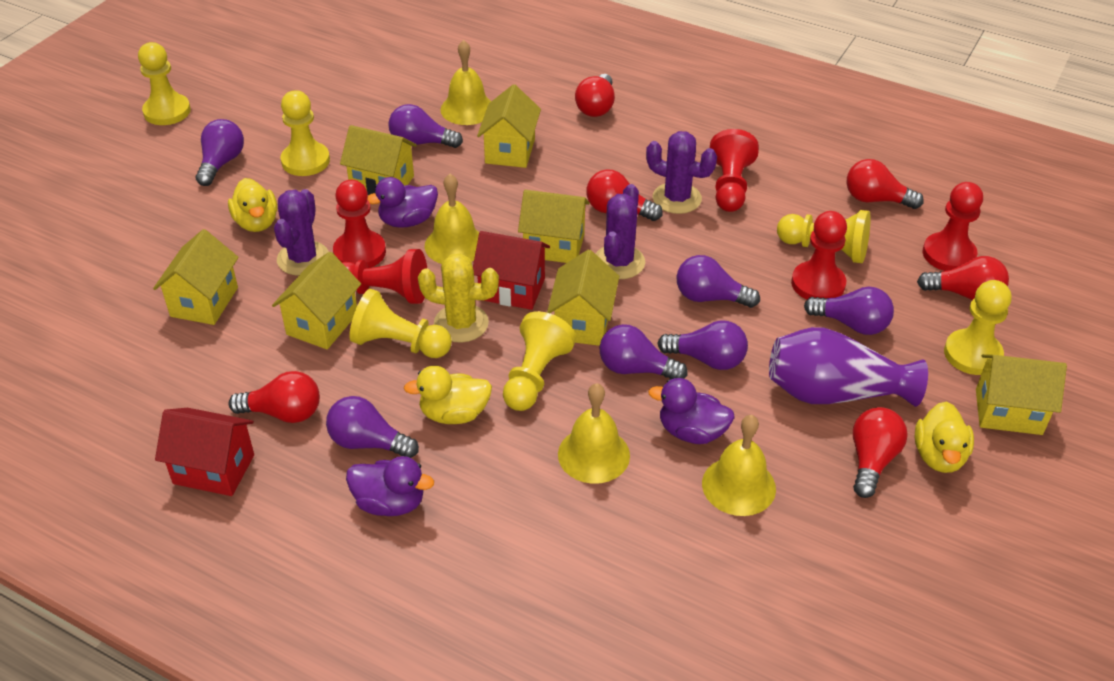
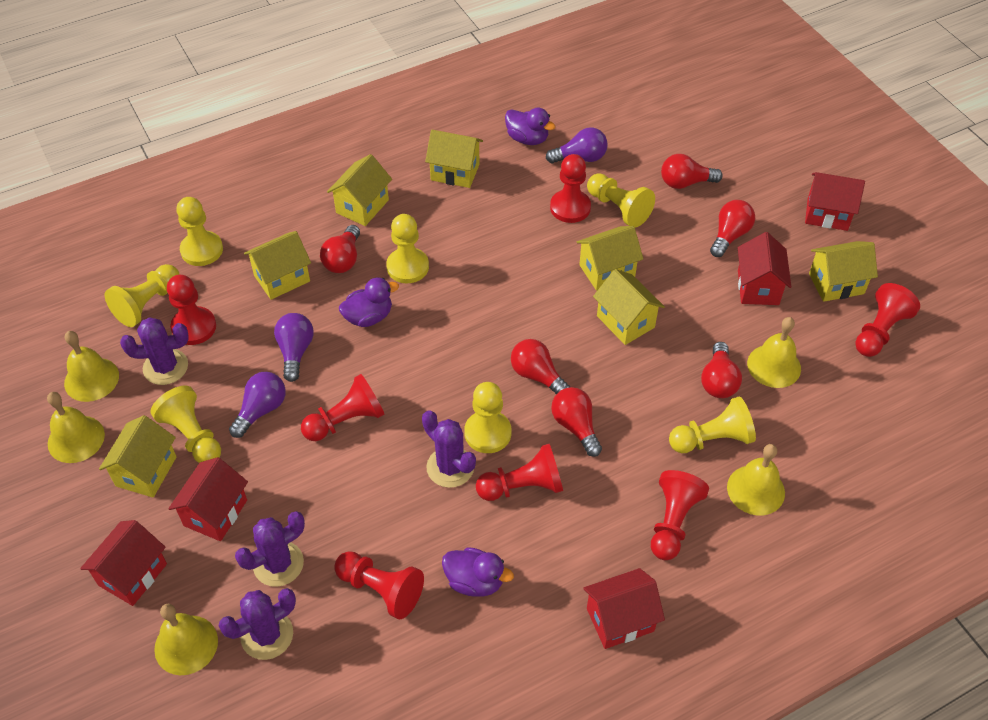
purple cactus: 3 -> 4
purple light bulb: 7 -> 3
purple vase: 1 -> 0
red house: 2 -> 5
red pawn: 5 -> 7
yellow bell: 4 -> 5
yellow cactus: 1 -> 0
yellow duck: 3 -> 0
yellow pawn: 6 -> 7

